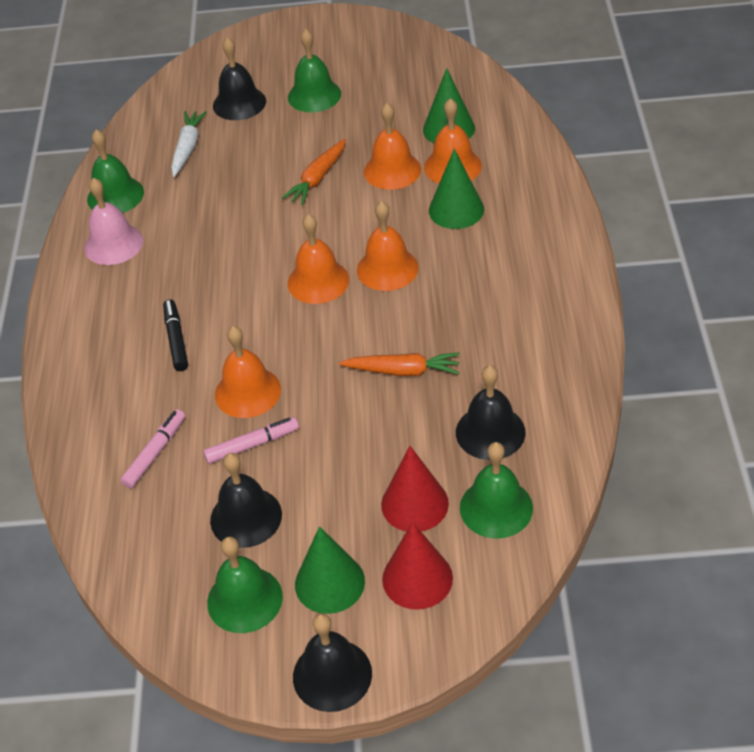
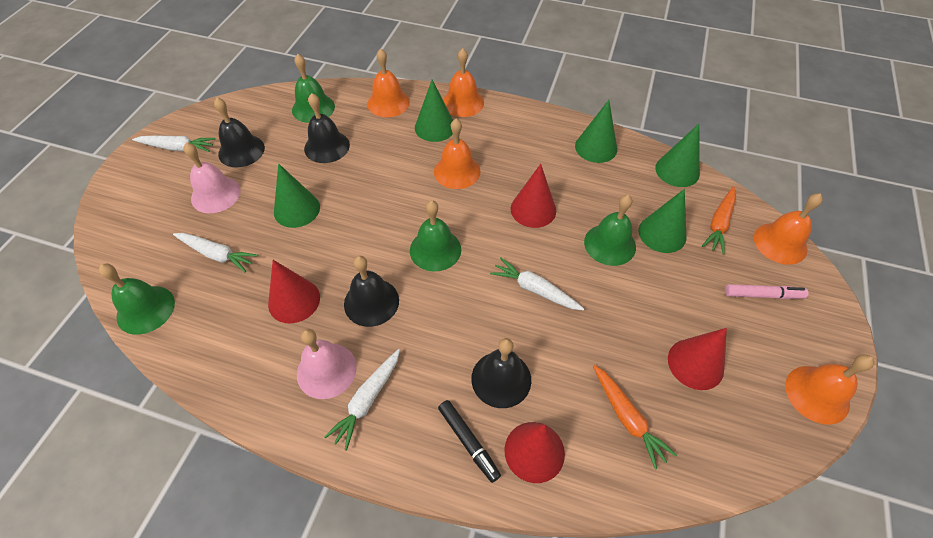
green cone: 3 -> 5
pink bell: 1 -> 2
pink marker: 2 -> 1
red cone: 2 -> 4
white carrot: 1 -> 4

